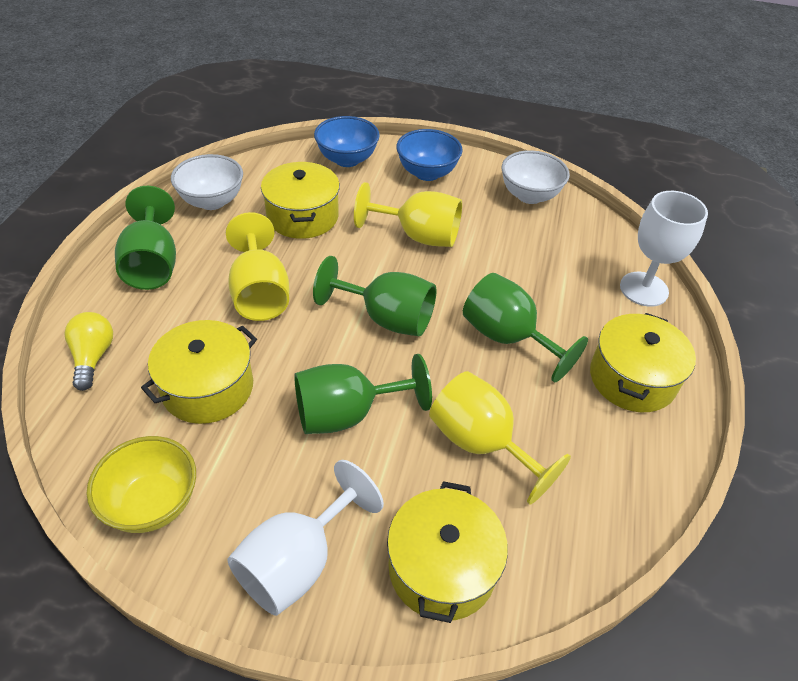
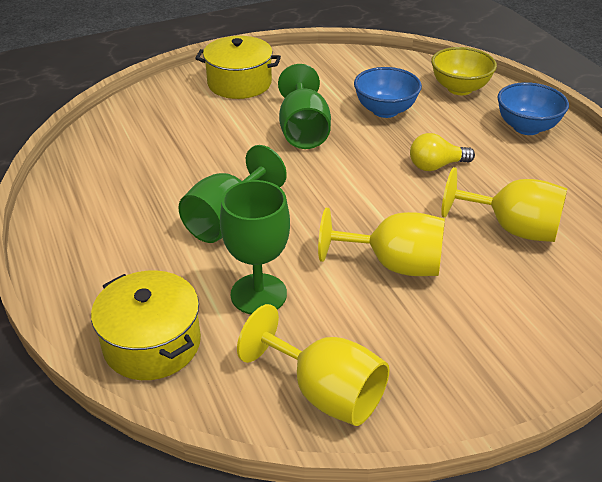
green goblet: 4 -> 3
white bowl: 2 -> 0
white goblet: 2 -> 0
yellow pot: 4 -> 2

